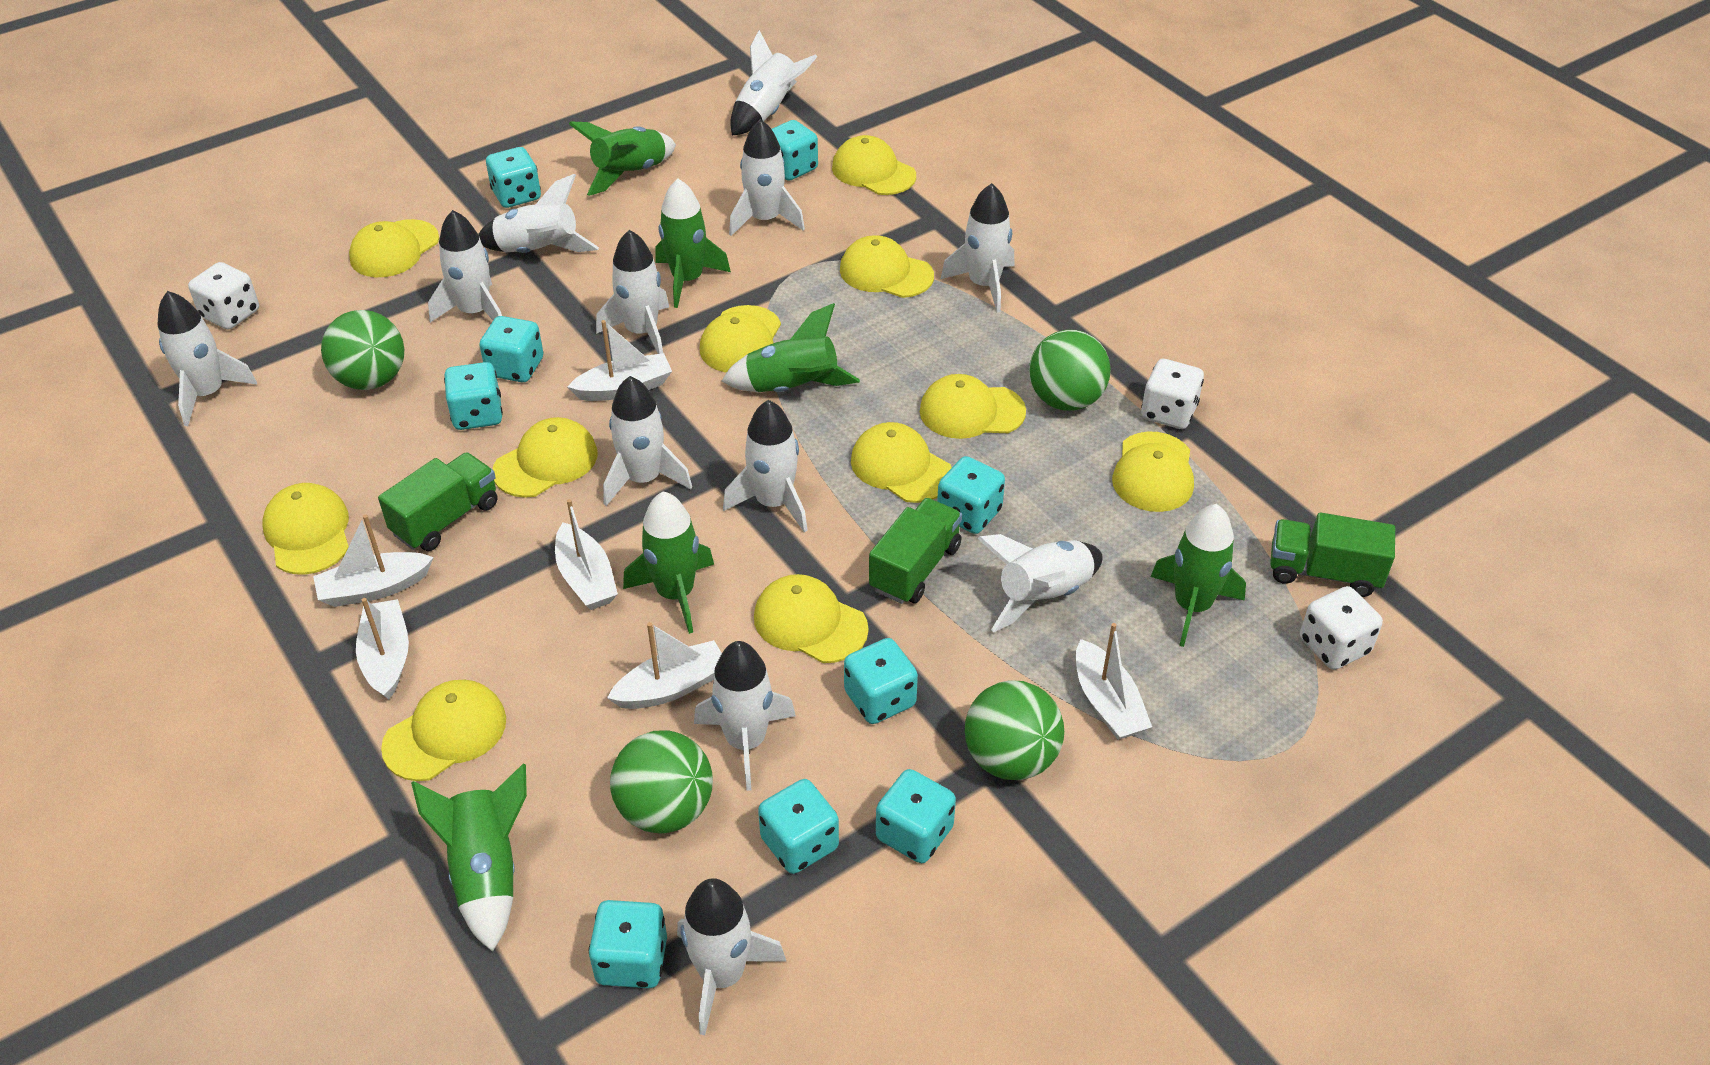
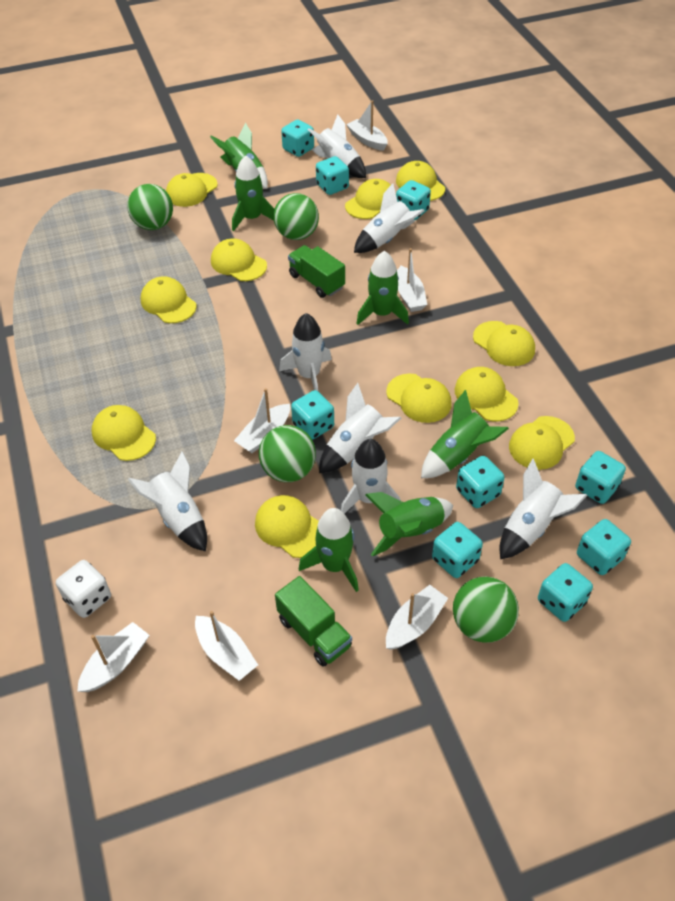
green truck: 3 -> 2
white dice: 3 -> 1
white rocket: 12 -> 7

